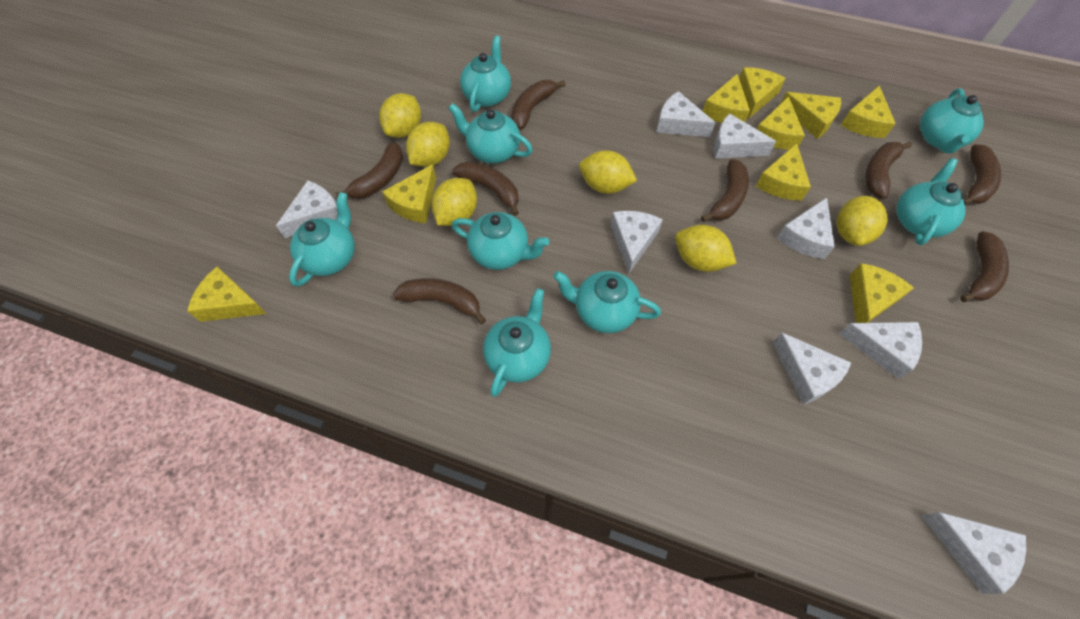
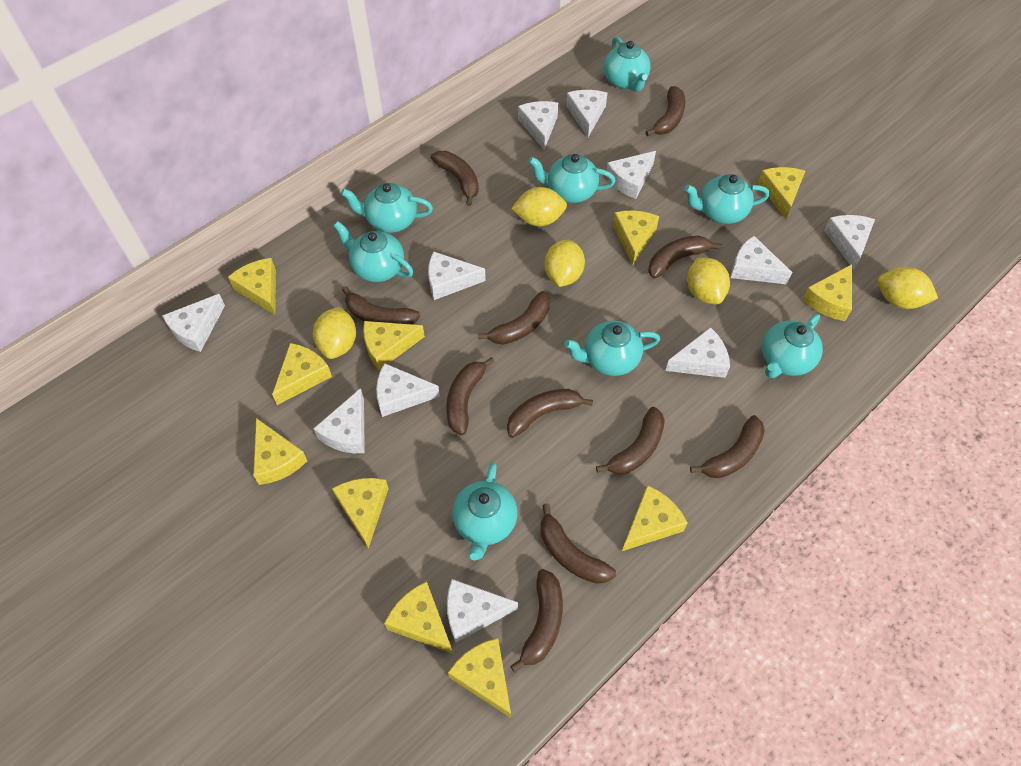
brown banana: 8 -> 11
white cheese: 8 -> 11
yellow cheese: 9 -> 11
yellow lemon: 6 -> 5

